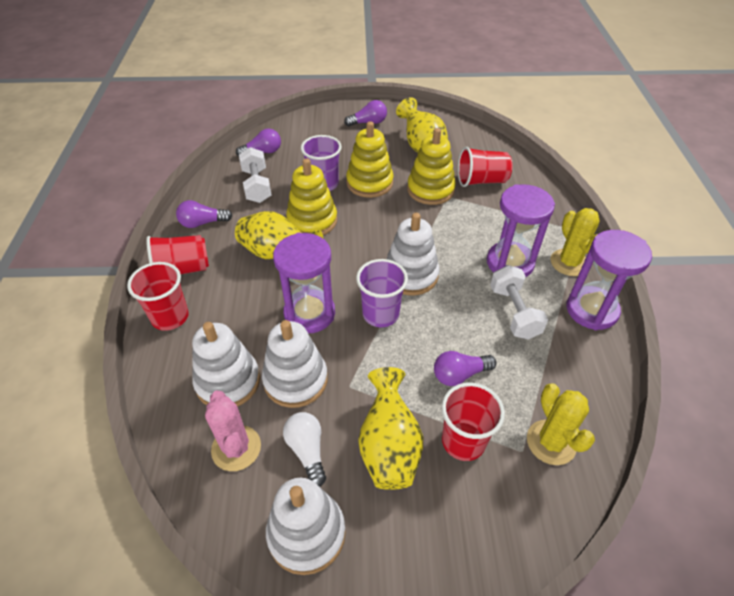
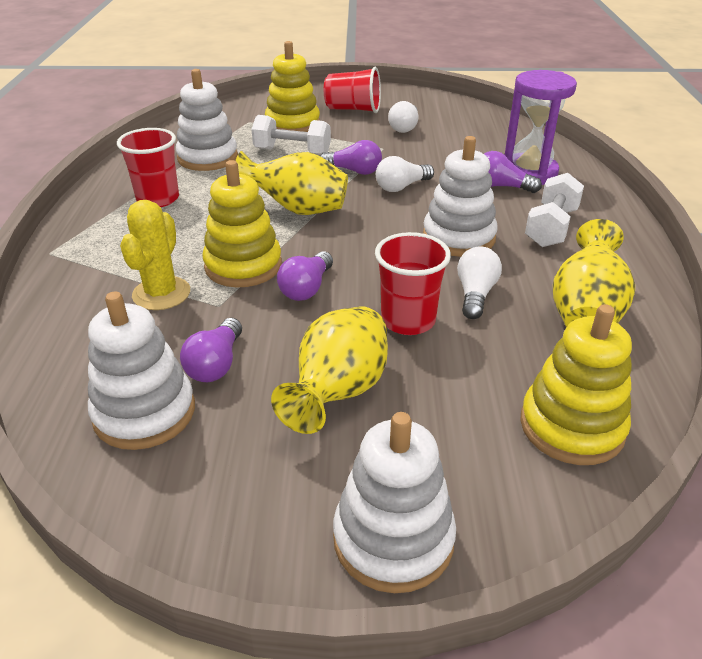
pink cactus: 1 -> 0
purple cup: 2 -> 0
purple hourglass: 3 -> 1
red cup: 4 -> 3
white light bulb: 1 -> 3
yellow cactus: 2 -> 1

